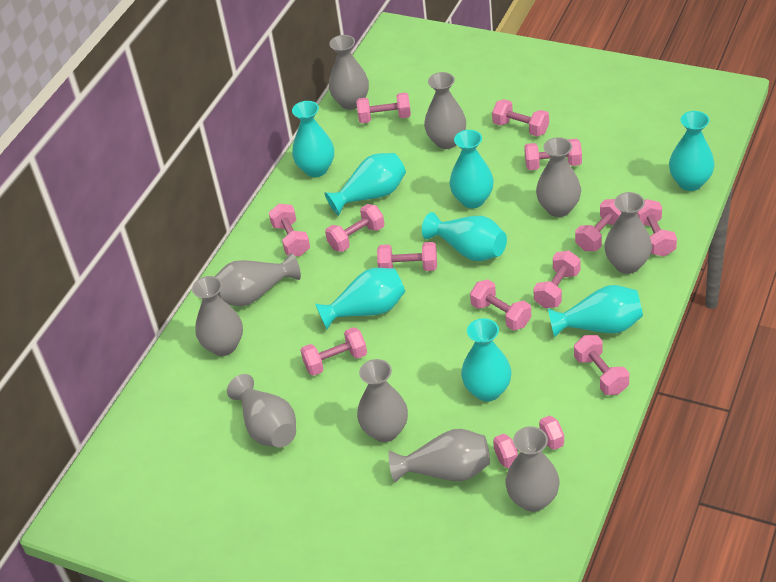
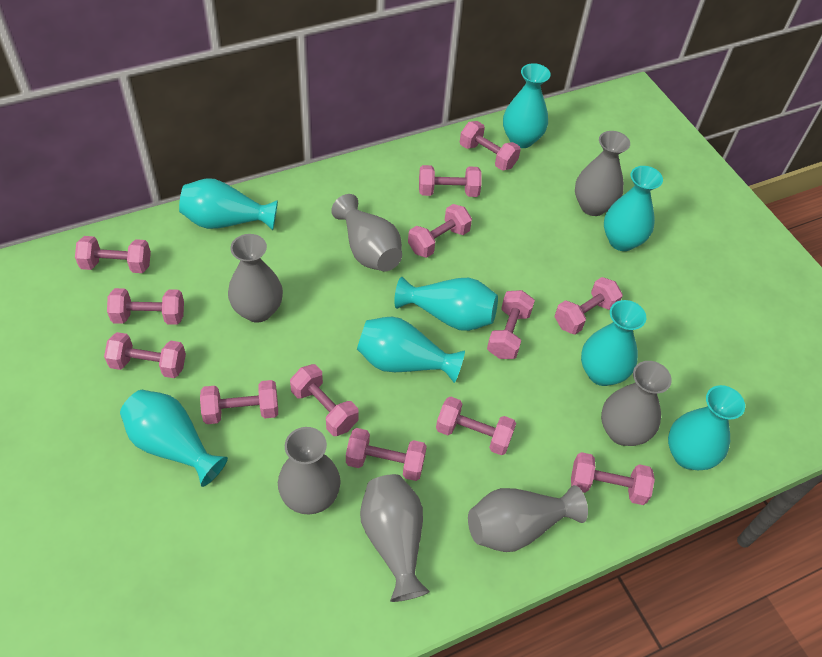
grey vase: 10 -> 7

